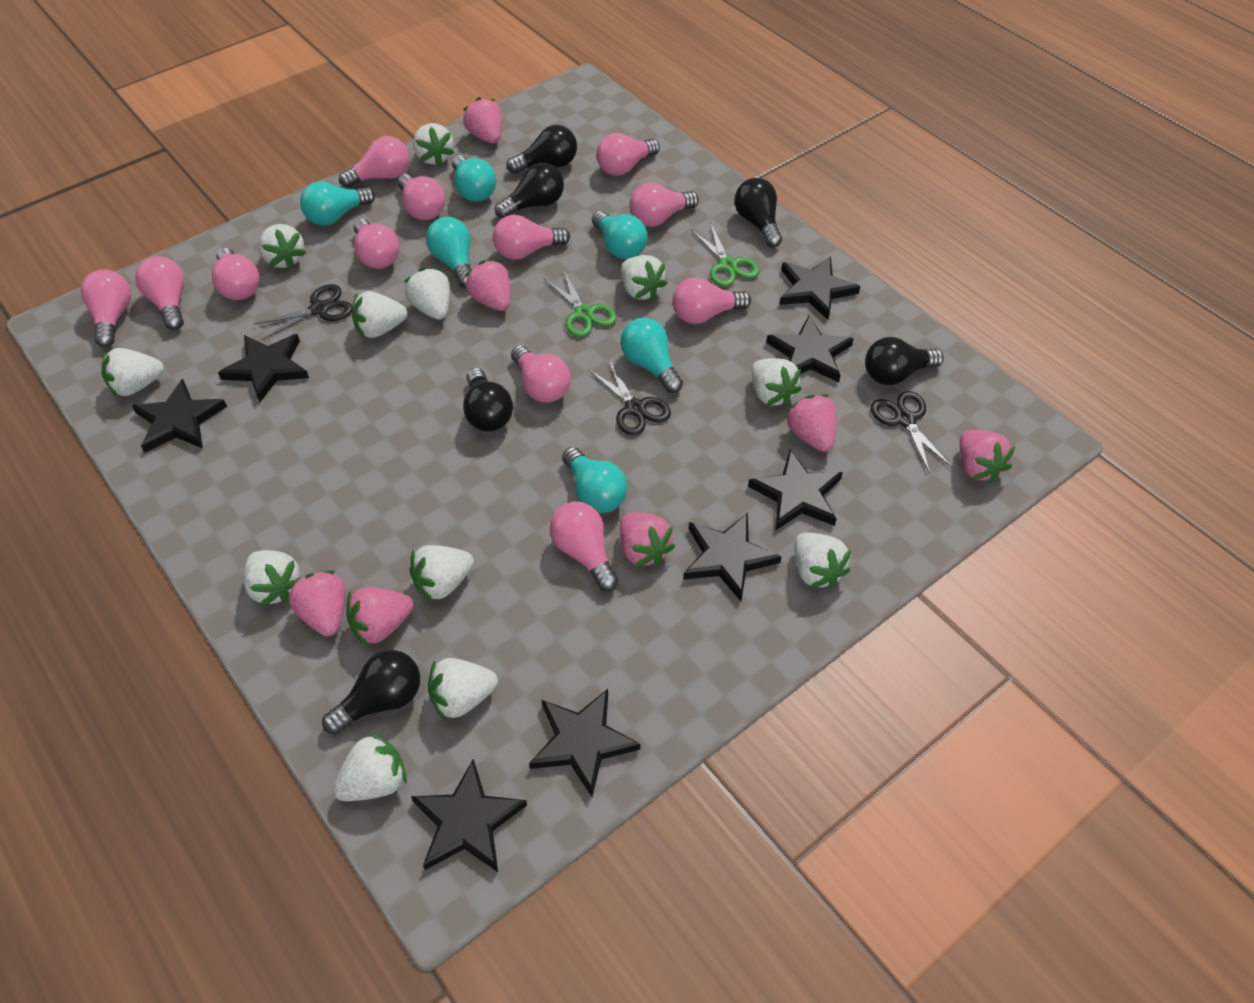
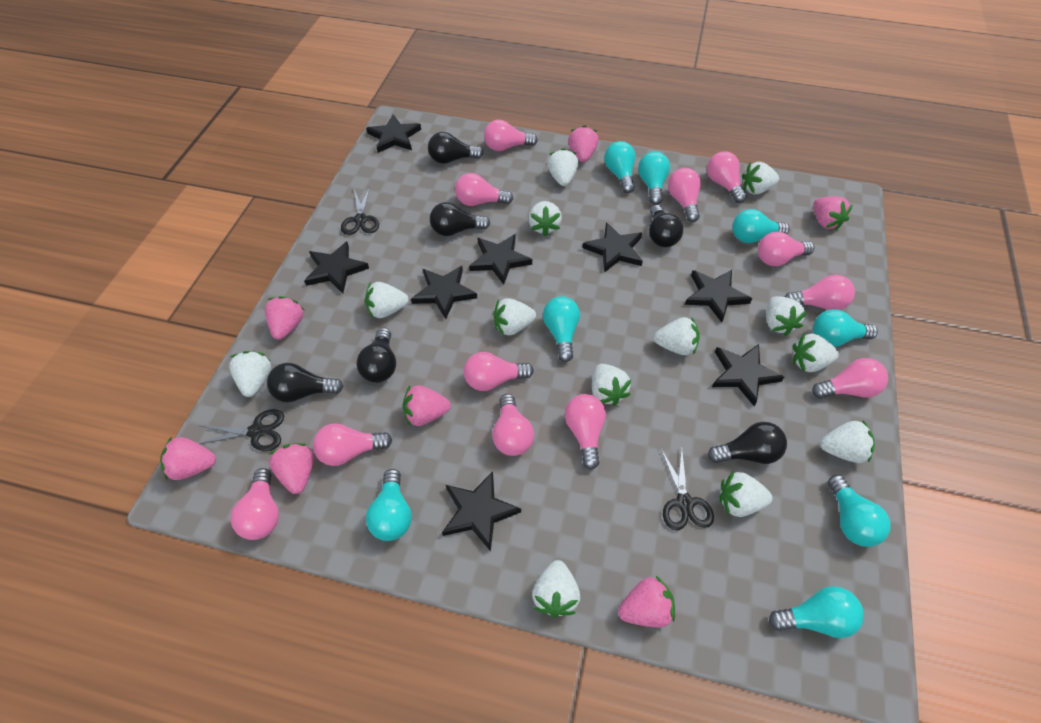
green scissors: 2 -> 0
turquoise light bulb: 6 -> 8
white strawberry: 12 -> 13

